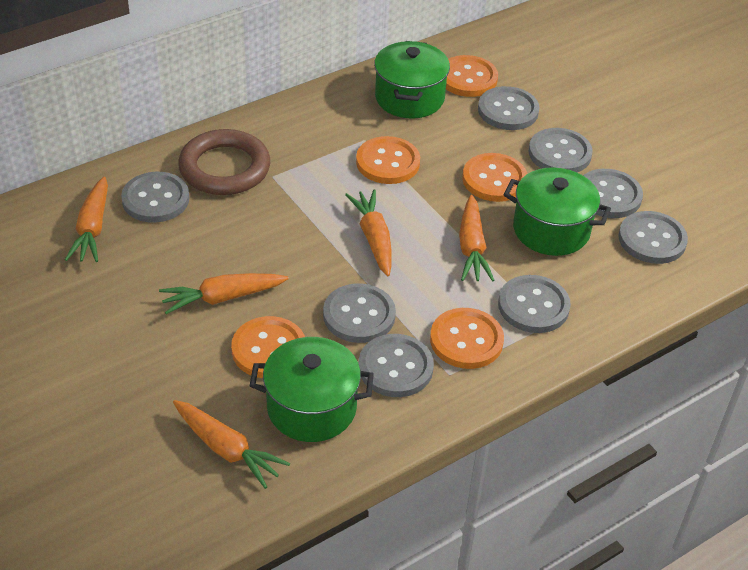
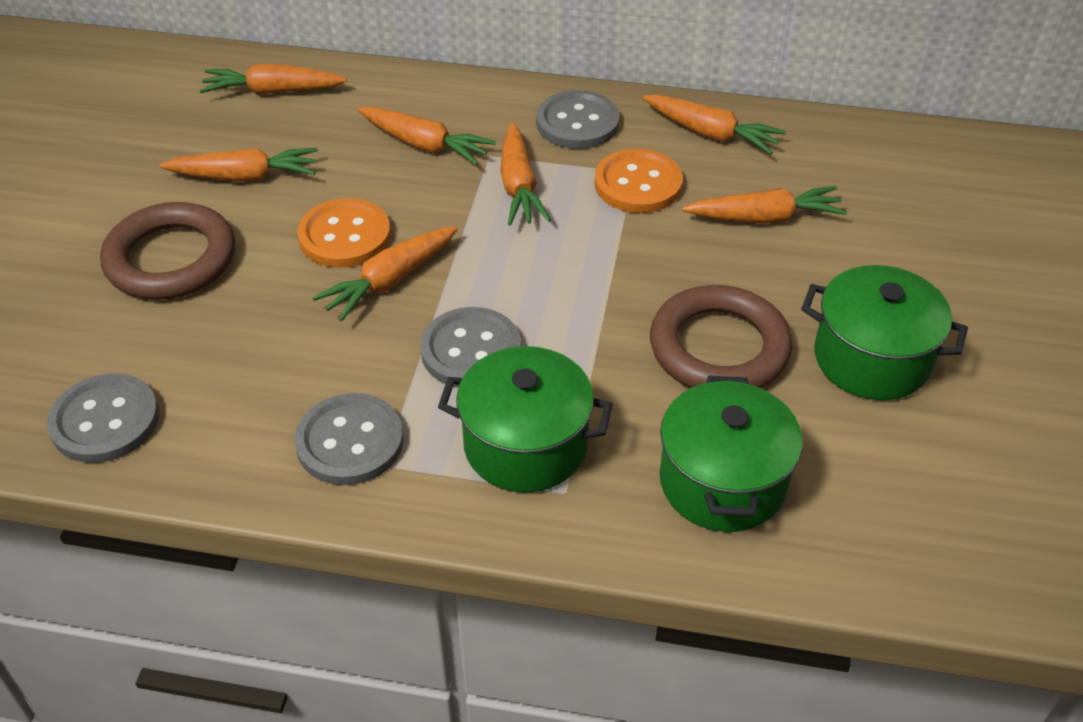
brown ring: 1 -> 2
grey button: 8 -> 4
orange button: 5 -> 2
orange carrot: 5 -> 7

